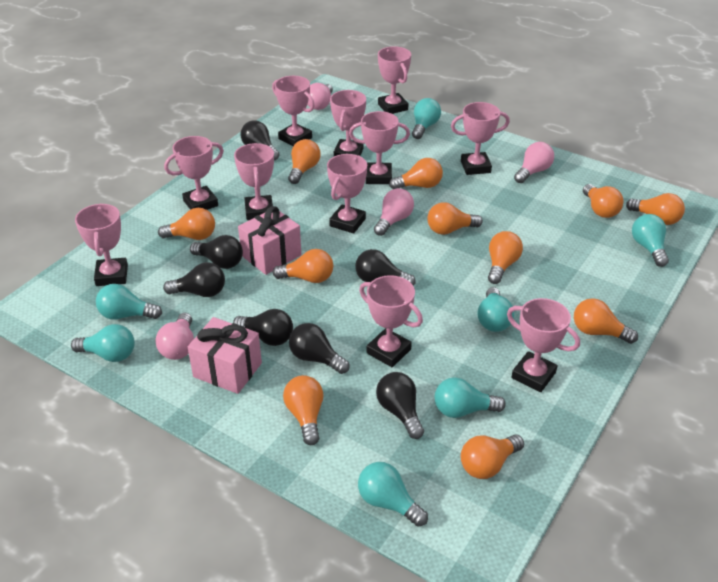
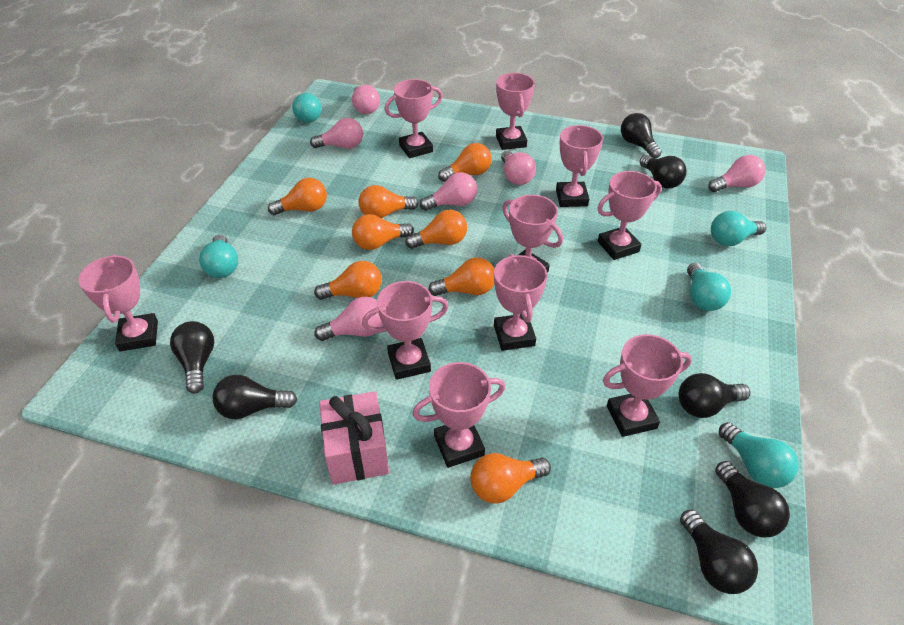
orange light bulb: 11 -> 8
pink gift: 2 -> 1
pink light bulb: 4 -> 6
pink trophy: 11 -> 10
turquoise light bulb: 7 -> 5

